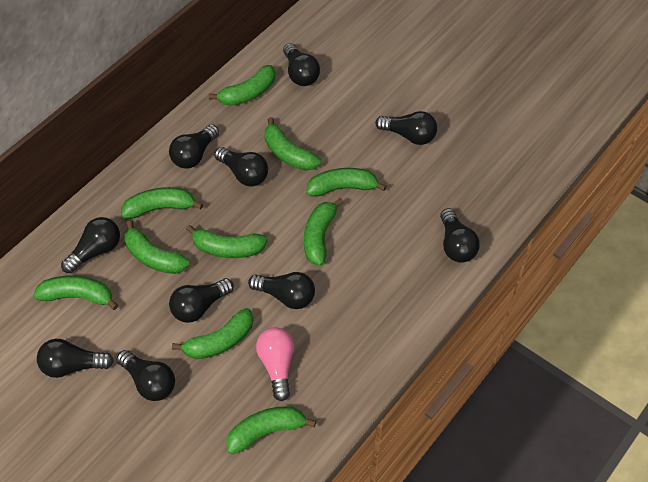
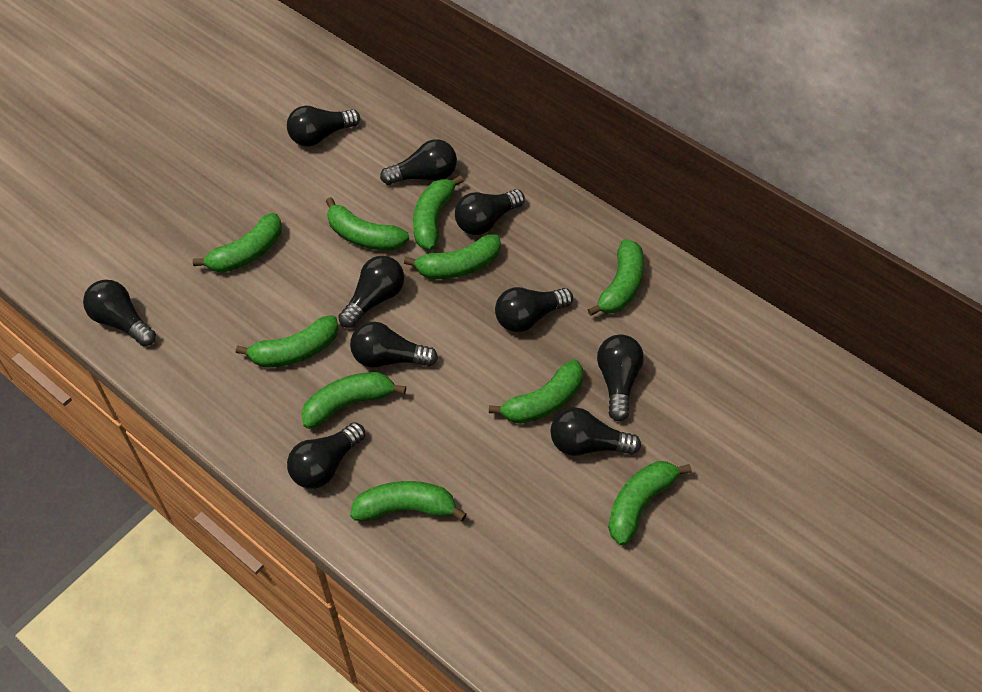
pink light bulb: 1 -> 0

